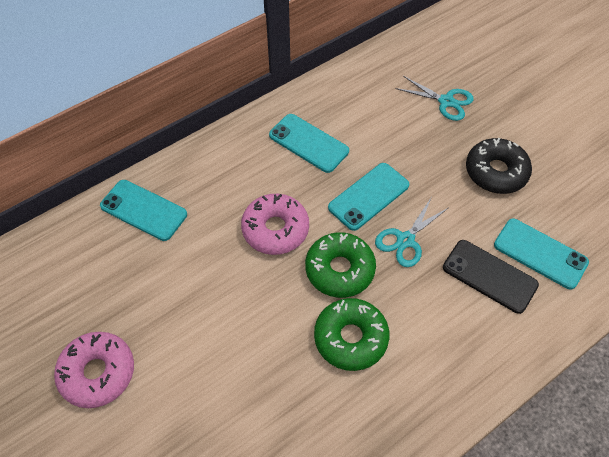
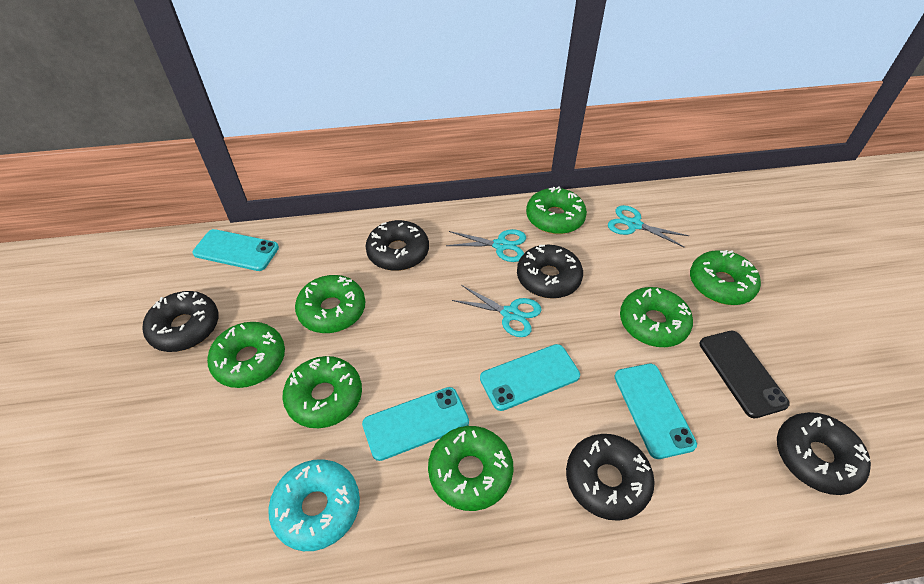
black donut: 1 -> 5
green donut: 2 -> 7
pink donut: 2 -> 0
turquoise donut: 0 -> 1
turquoise scissors: 2 -> 3

